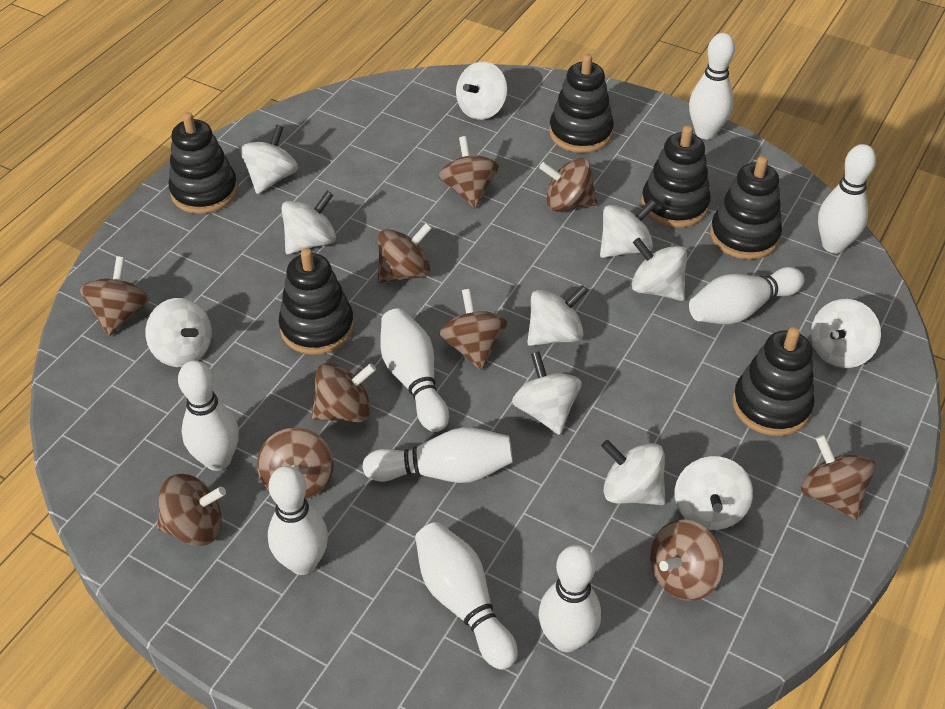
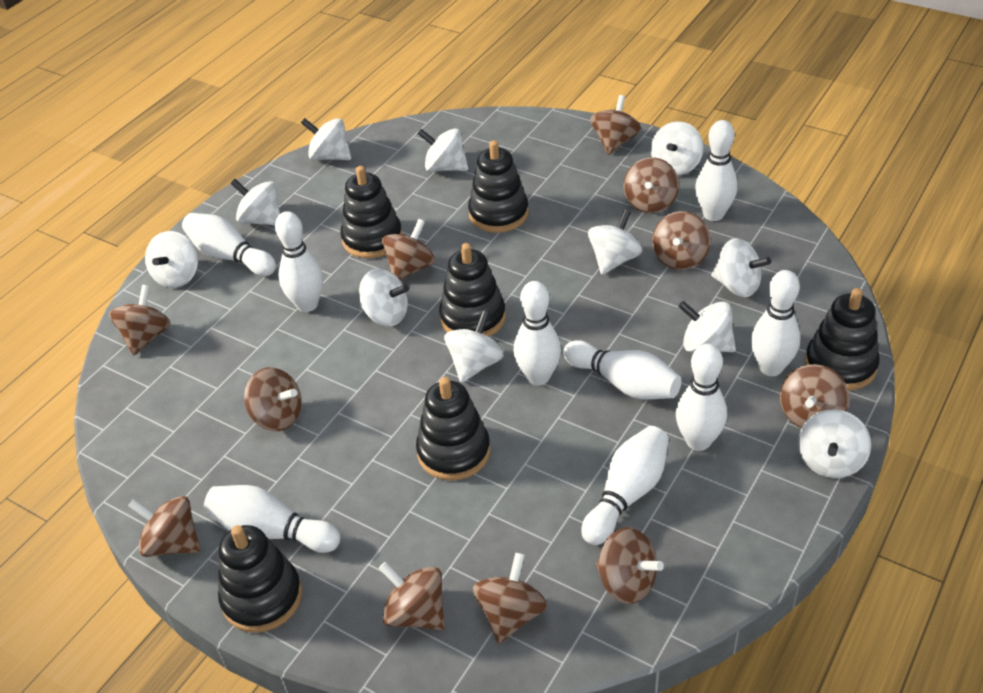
brown spinning top: 10 -> 11

